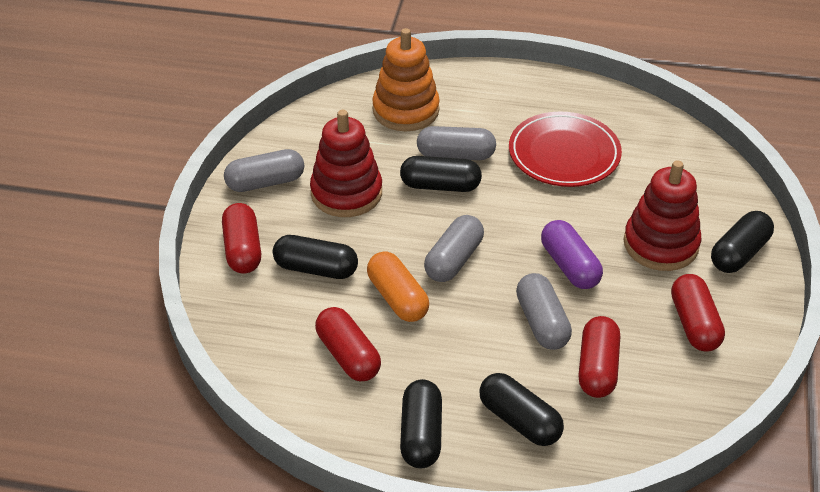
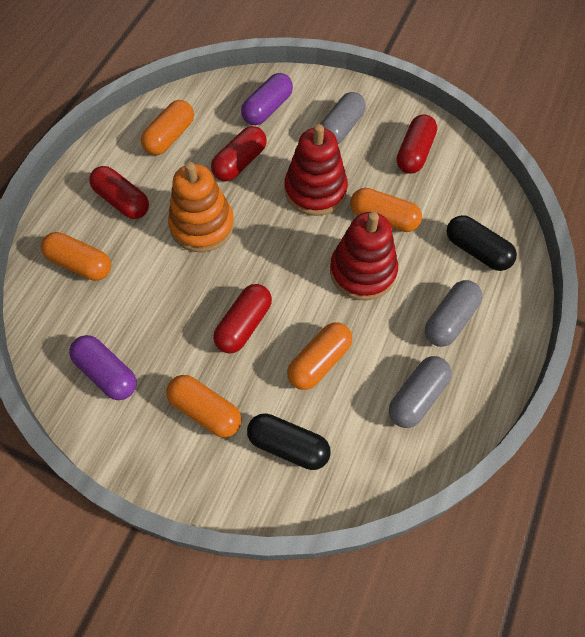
black capsule: 5 -> 2
grey capsule: 4 -> 3
orange capsule: 1 -> 5
purple capsule: 1 -> 2
red plate: 1 -> 0

